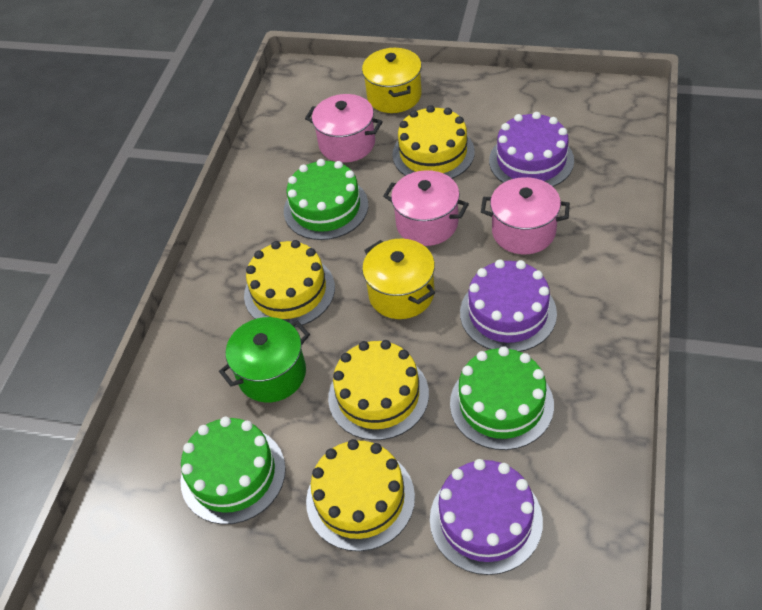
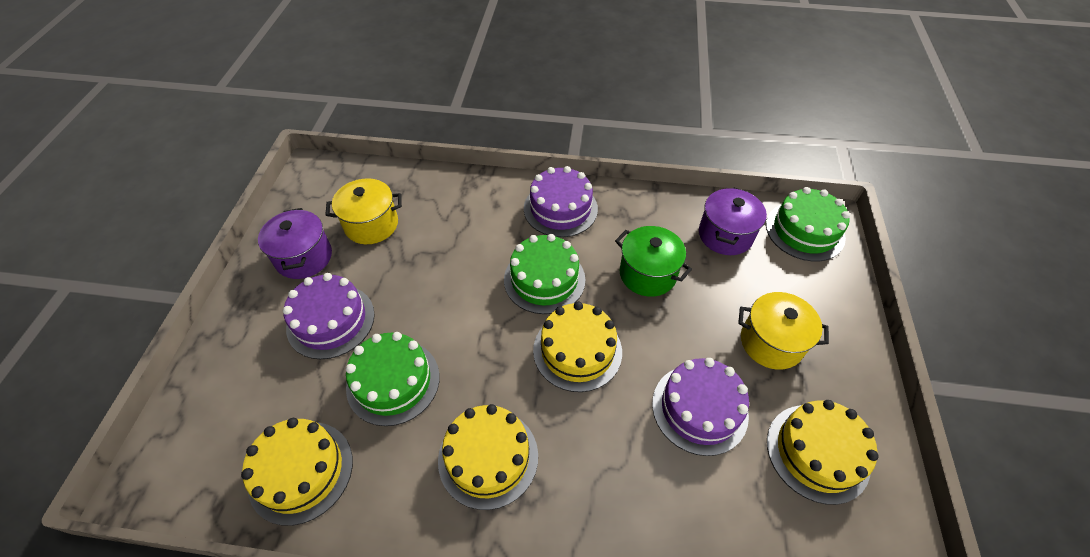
pink pot: 3 -> 0
purple pot: 0 -> 2

